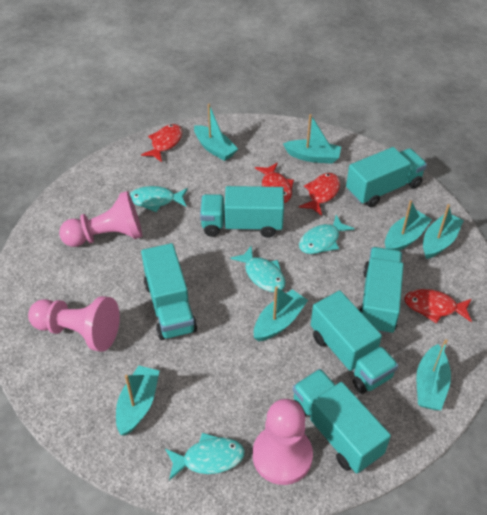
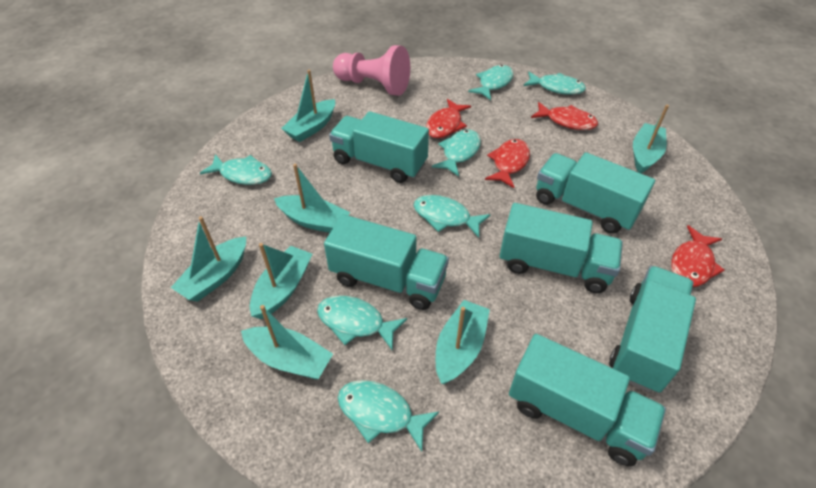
pink pawn: 3 -> 1
turquoise fish: 4 -> 7

